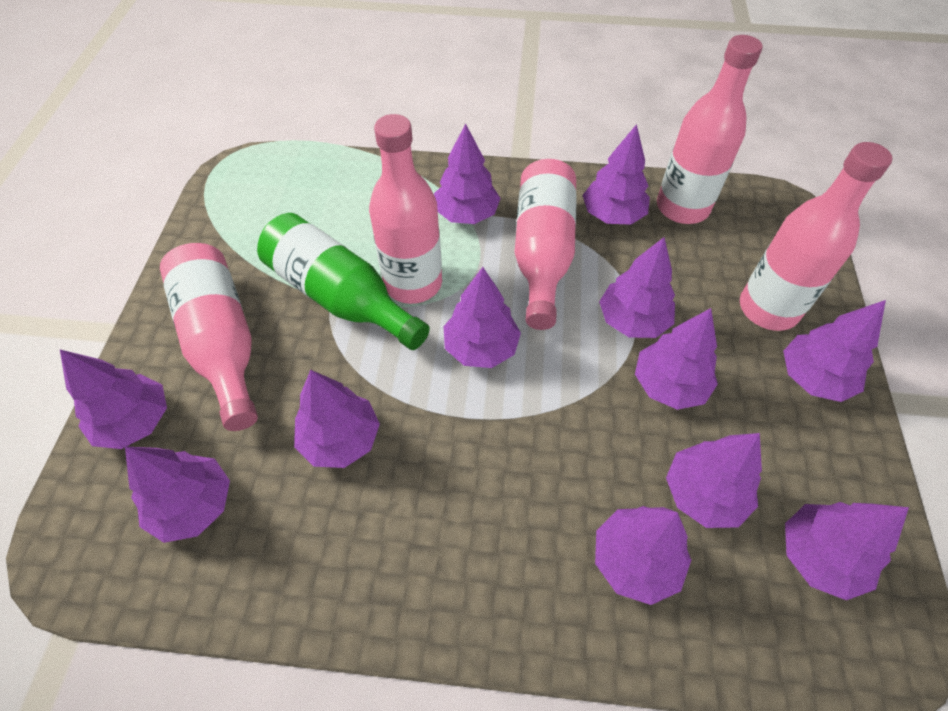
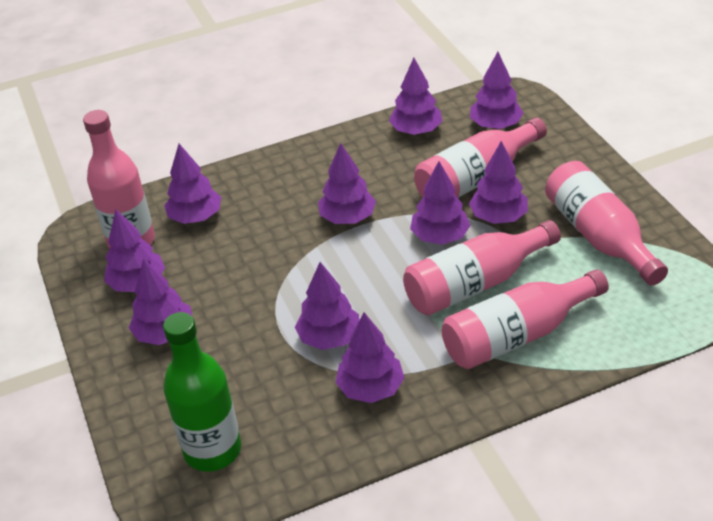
purple tree: 12 -> 10

